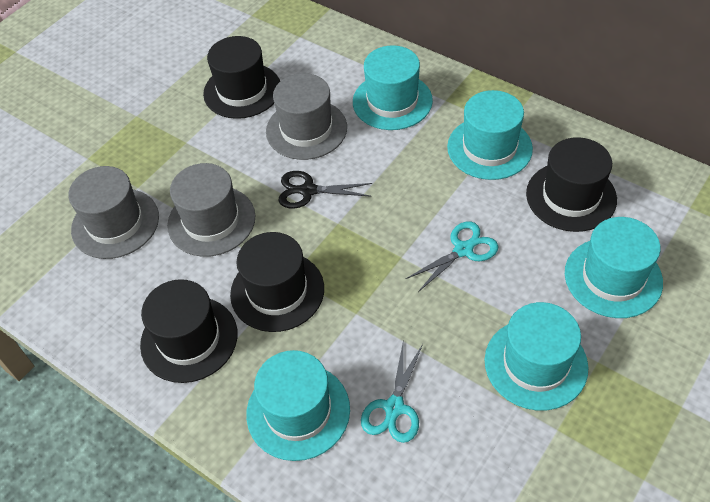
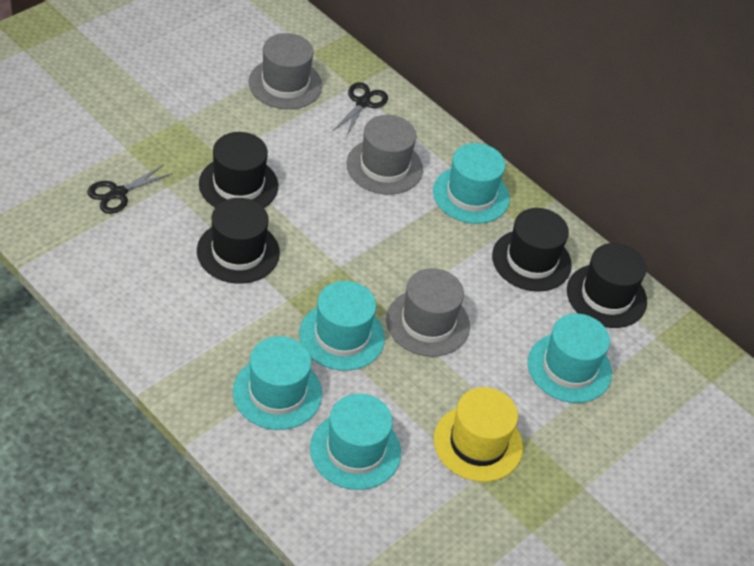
black scissors: 1 -> 2
turquoise scissors: 2 -> 0
yellow hat: 0 -> 1

